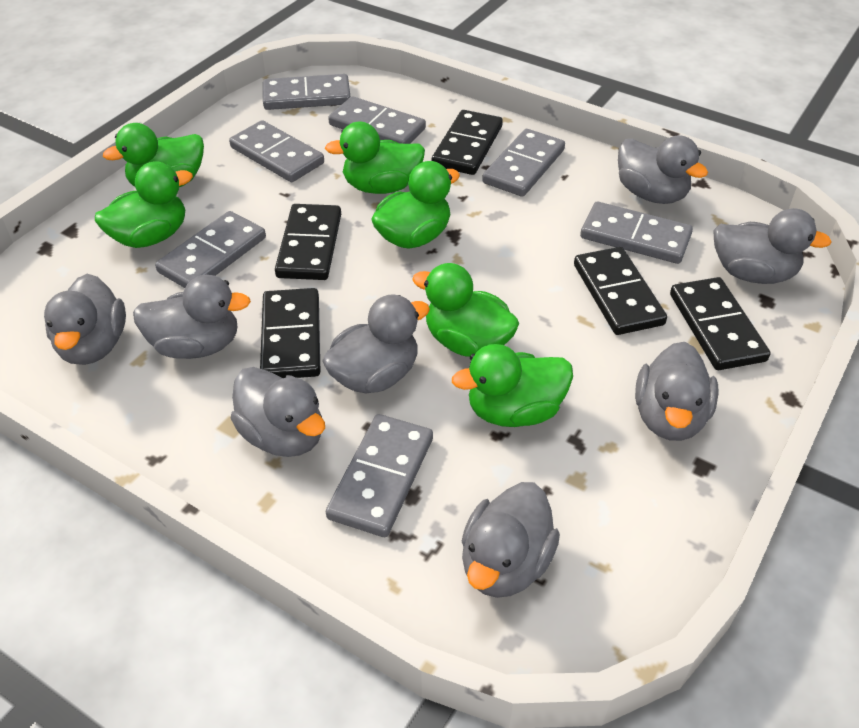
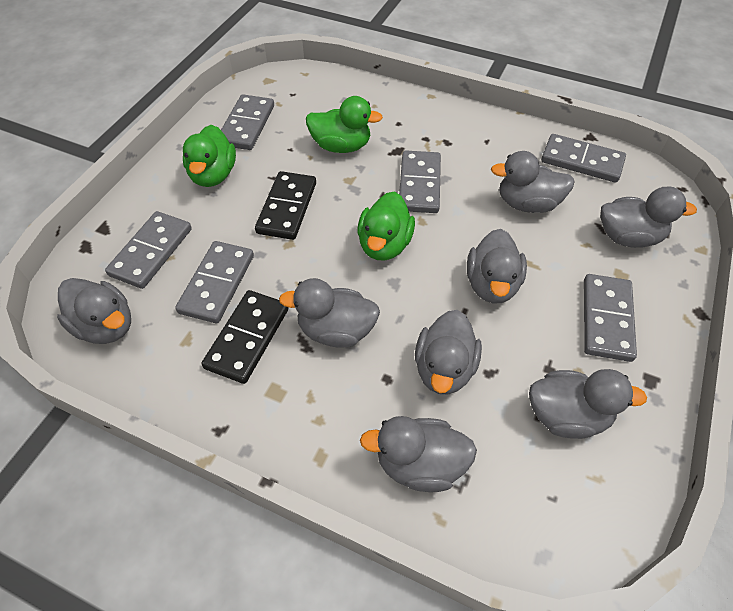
black domino: 5 -> 2
green duck: 6 -> 3
grey domino: 7 -> 6

